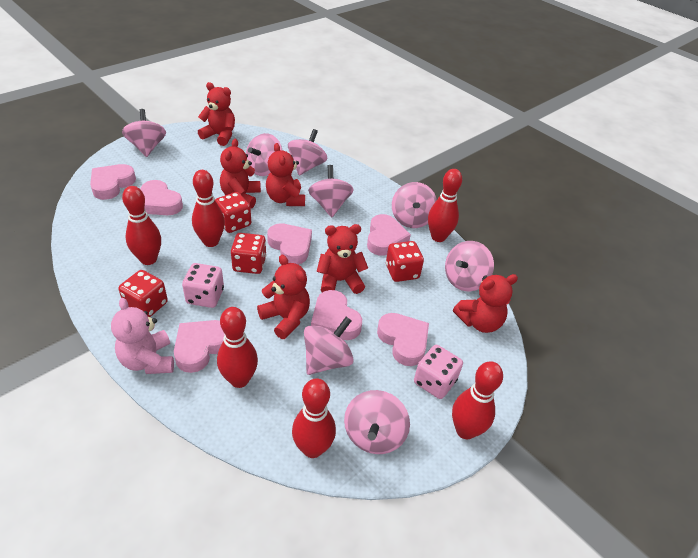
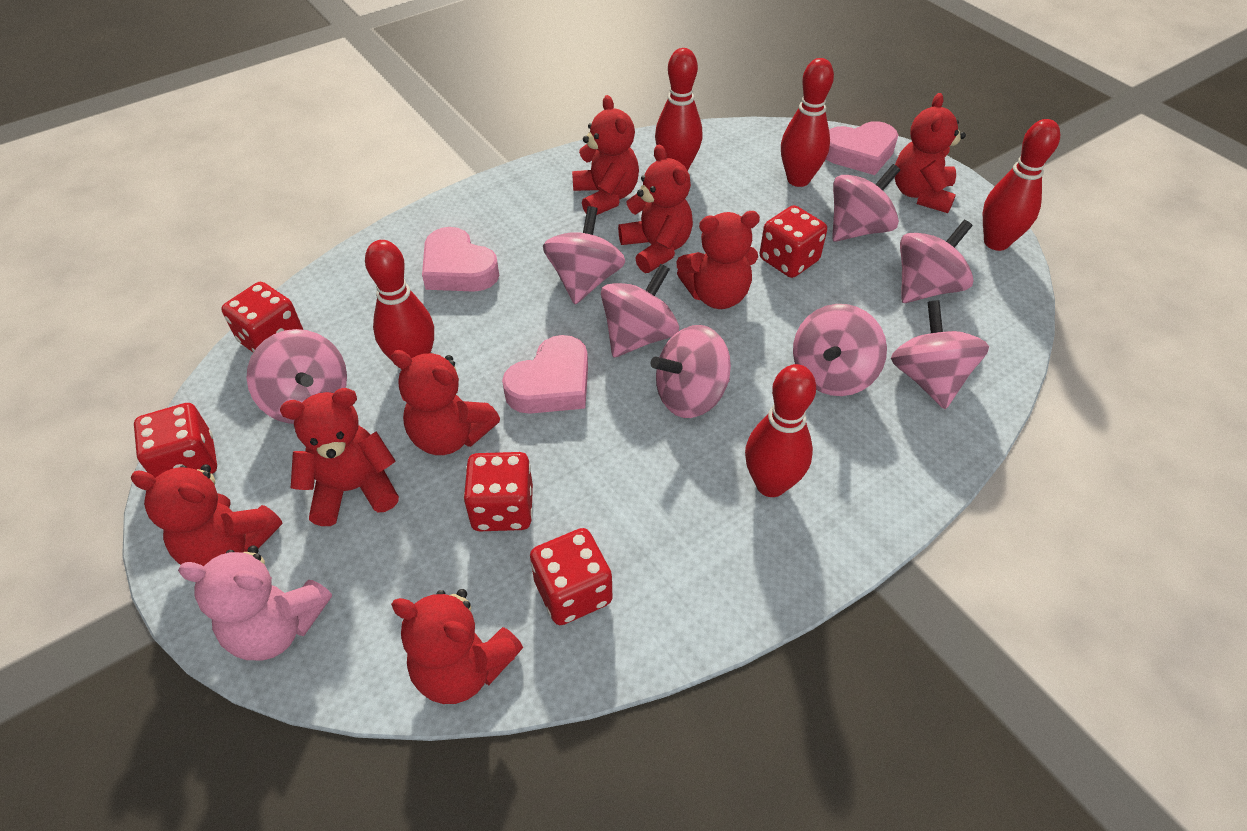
pink dice: 2 -> 0
pink heart: 7 -> 3
red bowling pin: 6 -> 5
red dice: 4 -> 5
red teddy bear: 6 -> 8

